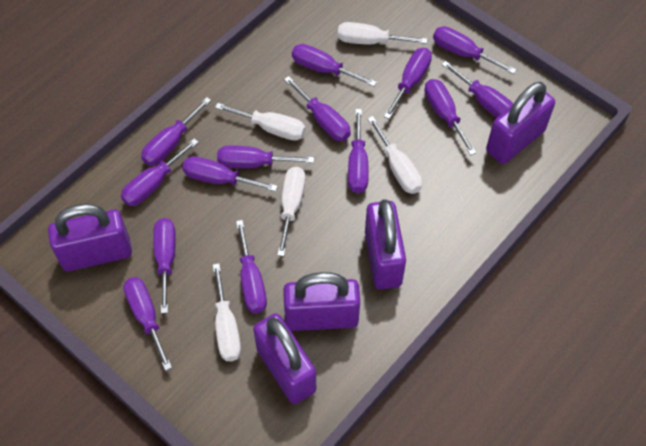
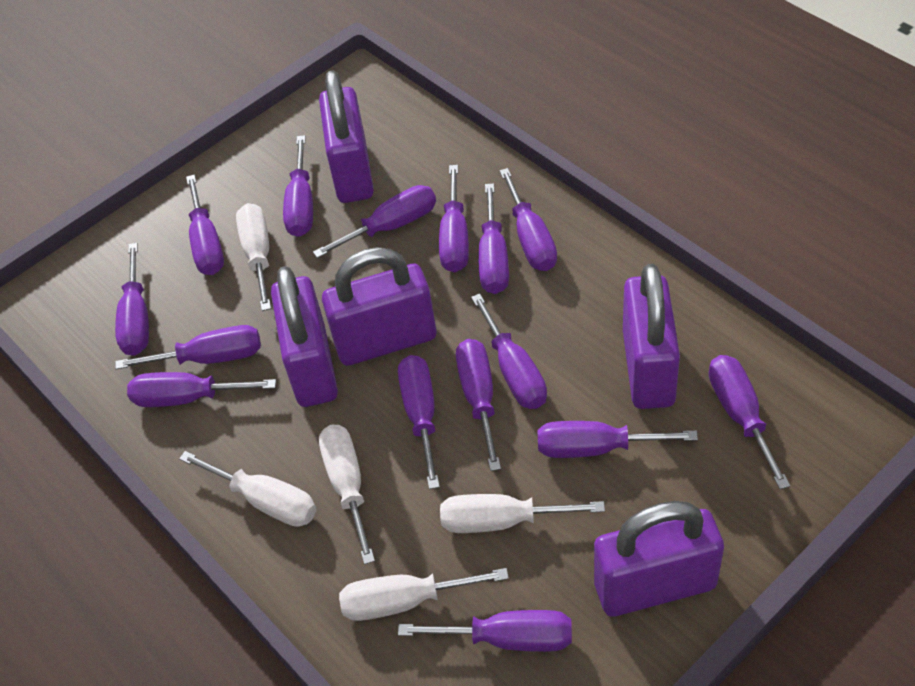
purple screwdriver: 14 -> 15

